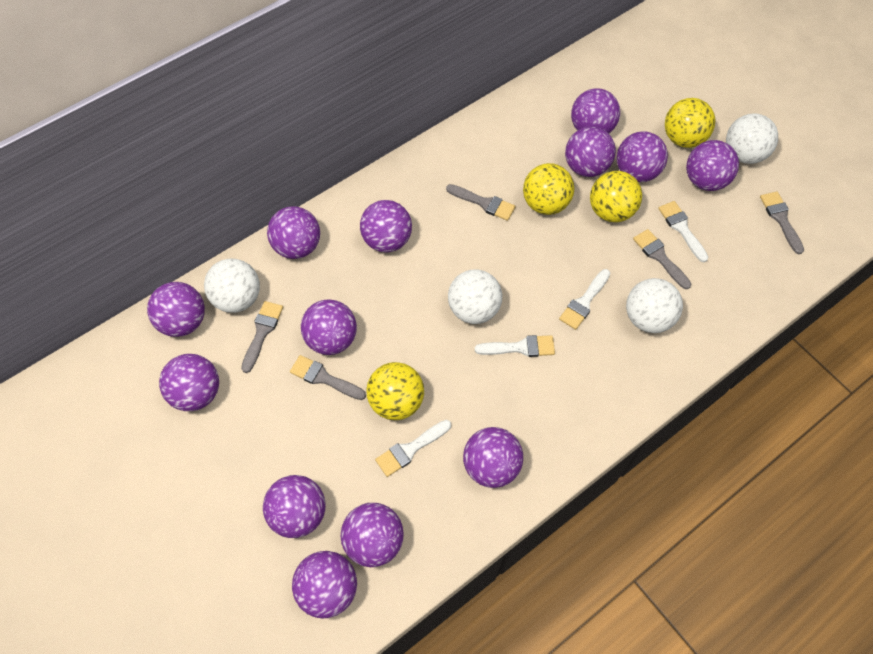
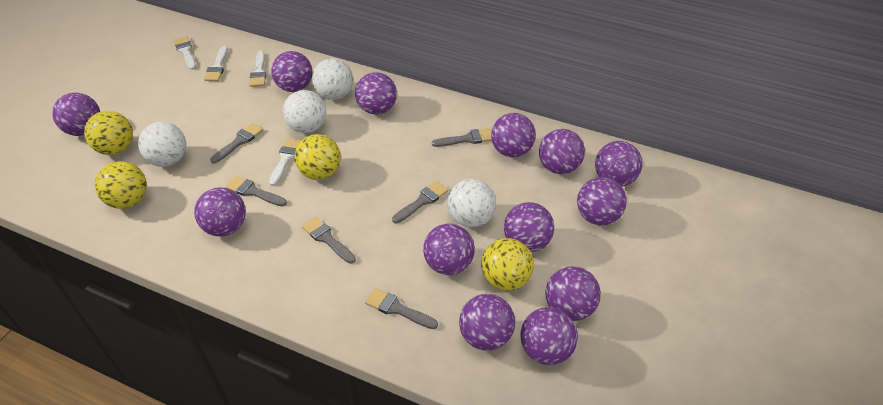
grey brush: 5 -> 6

